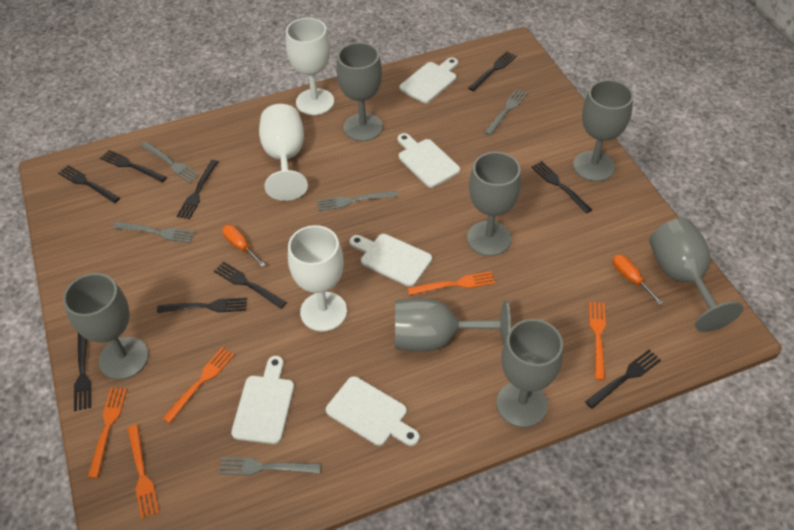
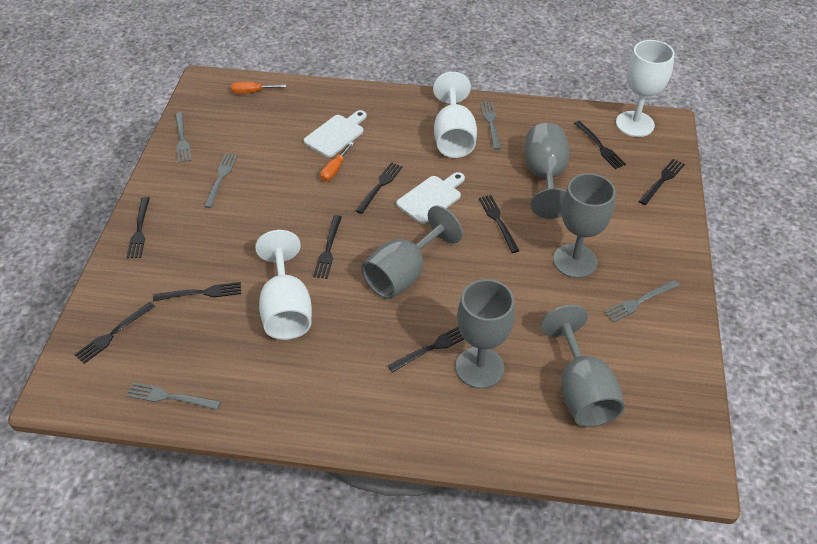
grey goblet: 7 -> 5
orange fork: 5 -> 0
white cutting board: 5 -> 2

